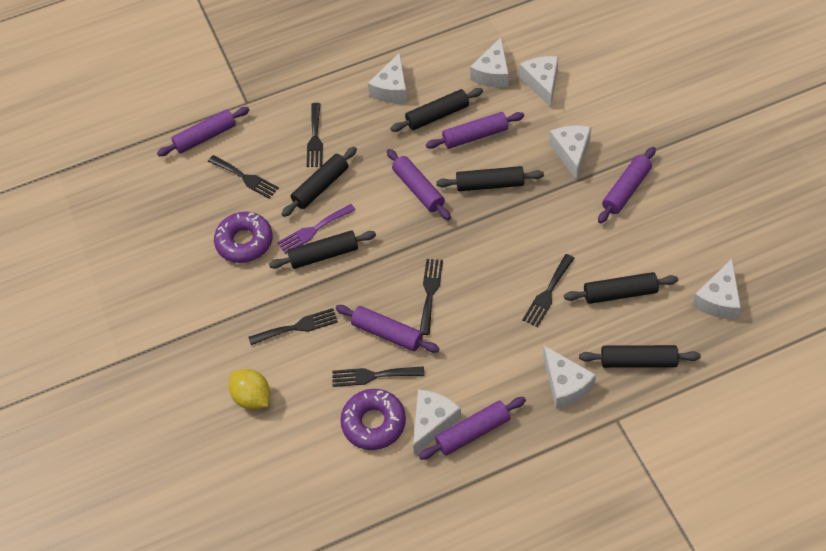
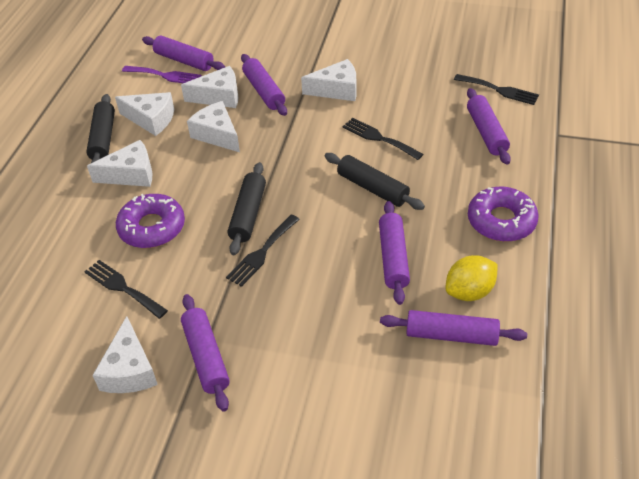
black fork: 6 -> 4
black rolling pin: 6 -> 3
white cheese: 7 -> 6

